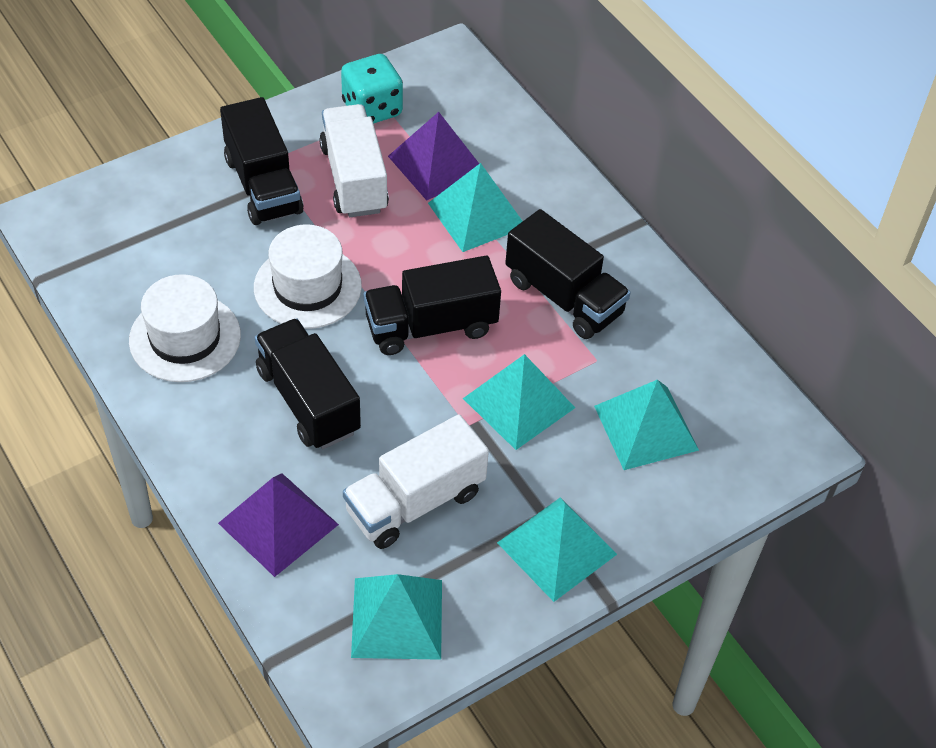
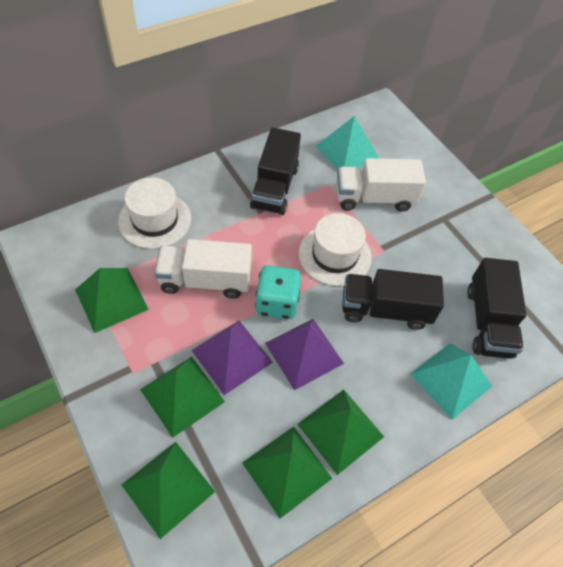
black truck: 4 -> 3
green pyramid: 0 -> 5
turquoise pyramid: 5 -> 2

